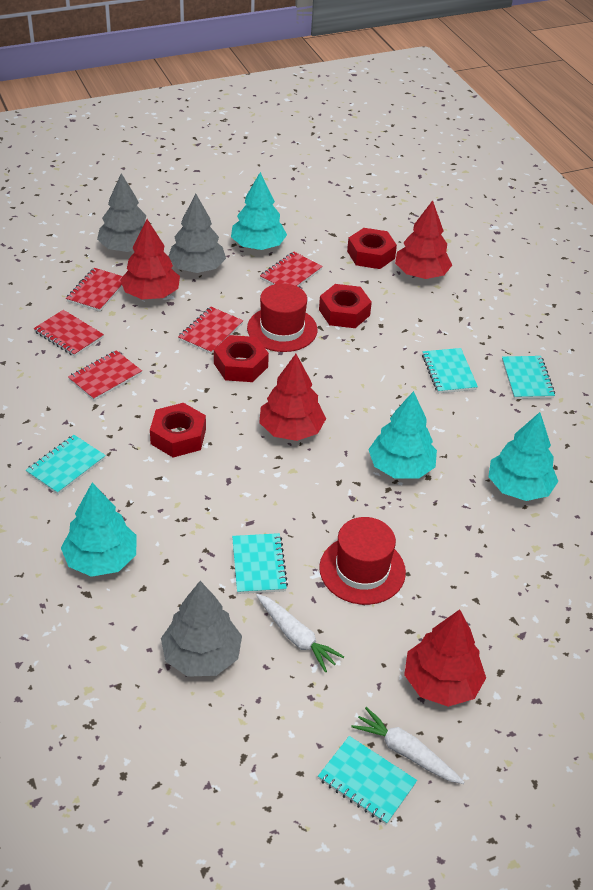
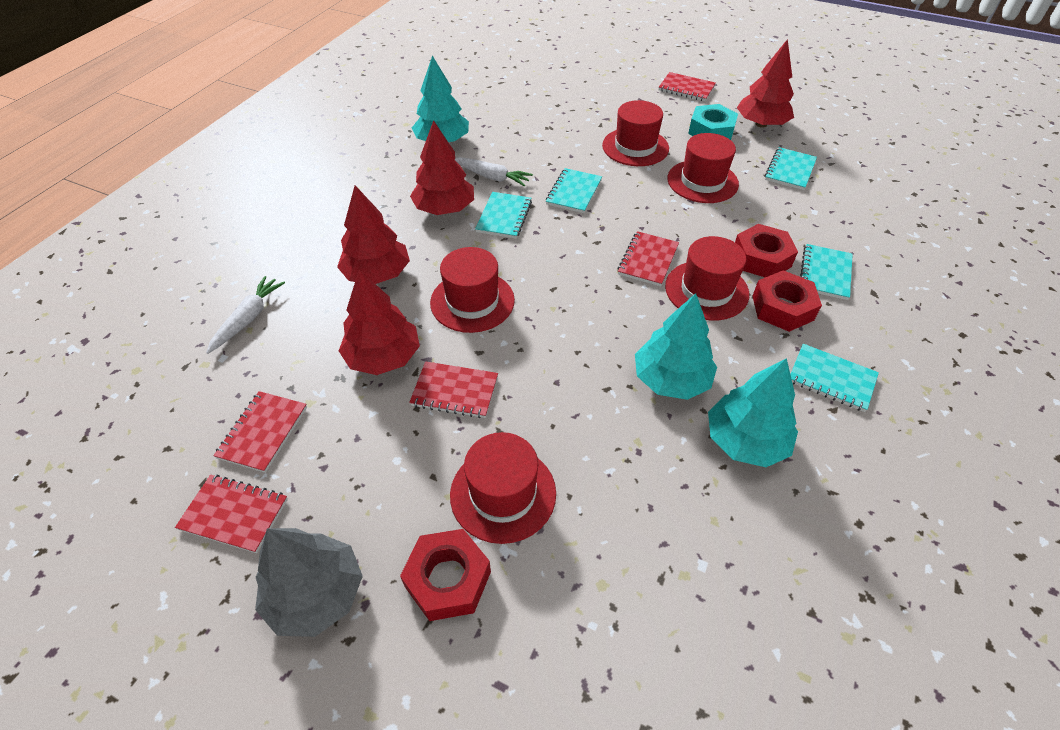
grey tree: 3 -> 1
red hat: 2 -> 5
red nut: 4 -> 3
turquoise nut: 0 -> 1
turquoise tree: 4 -> 3

